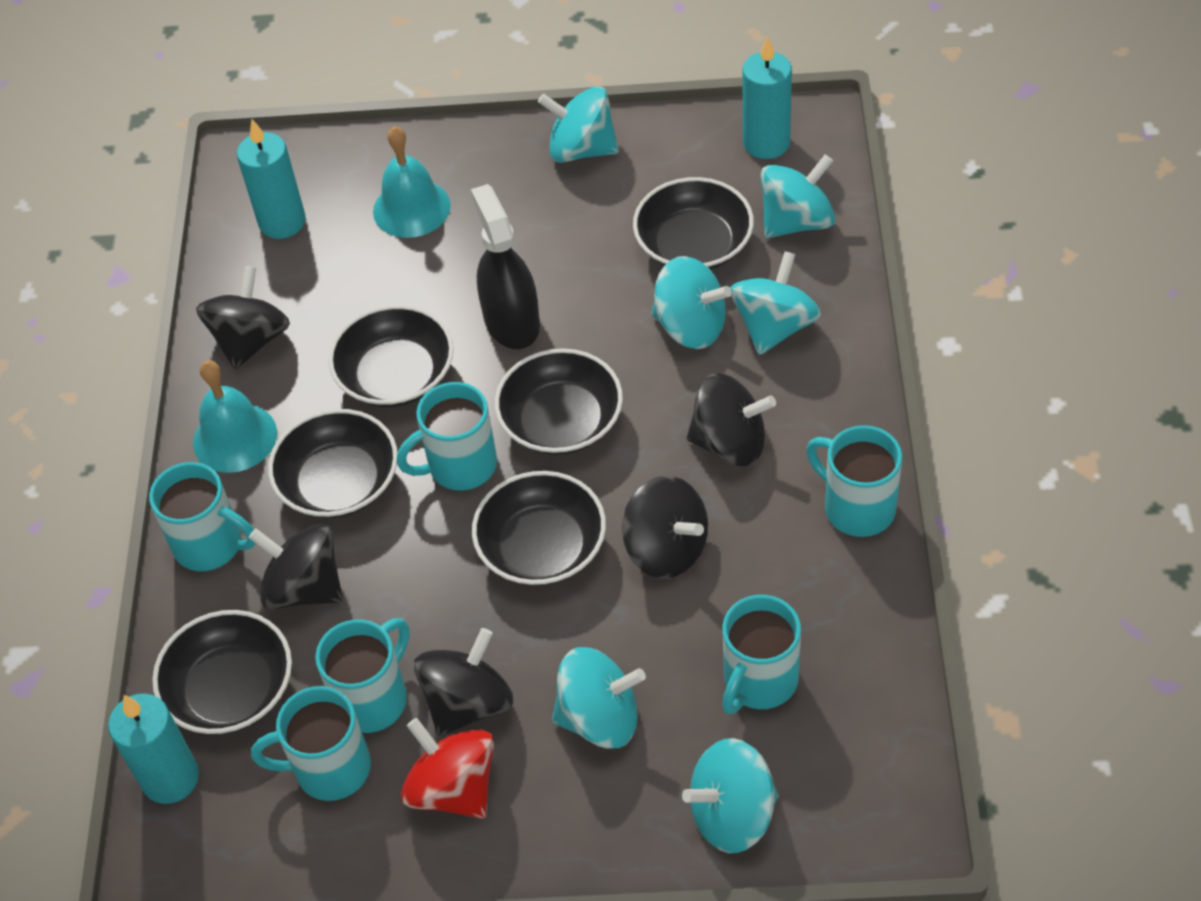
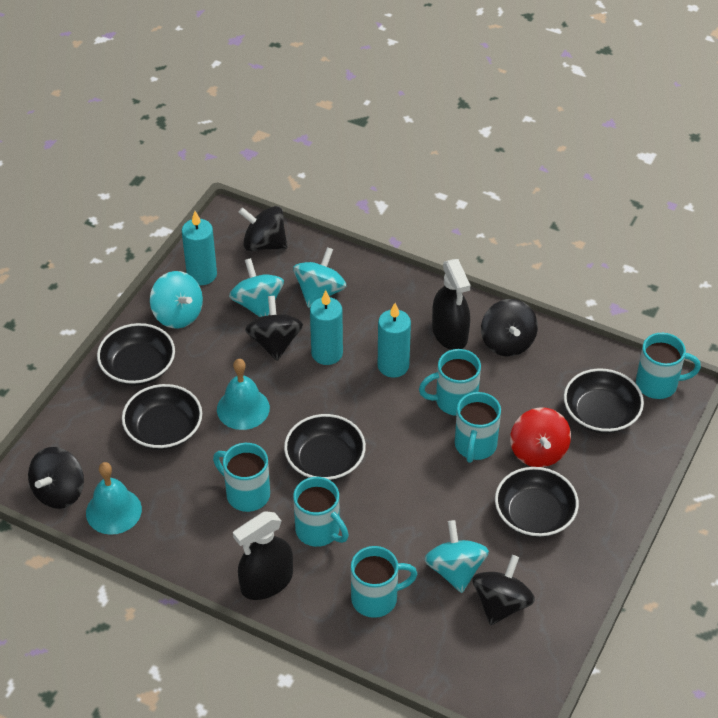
black bowl: 6 -> 5
black spray bottle: 1 -> 2
turquoise spinning top: 6 -> 4

